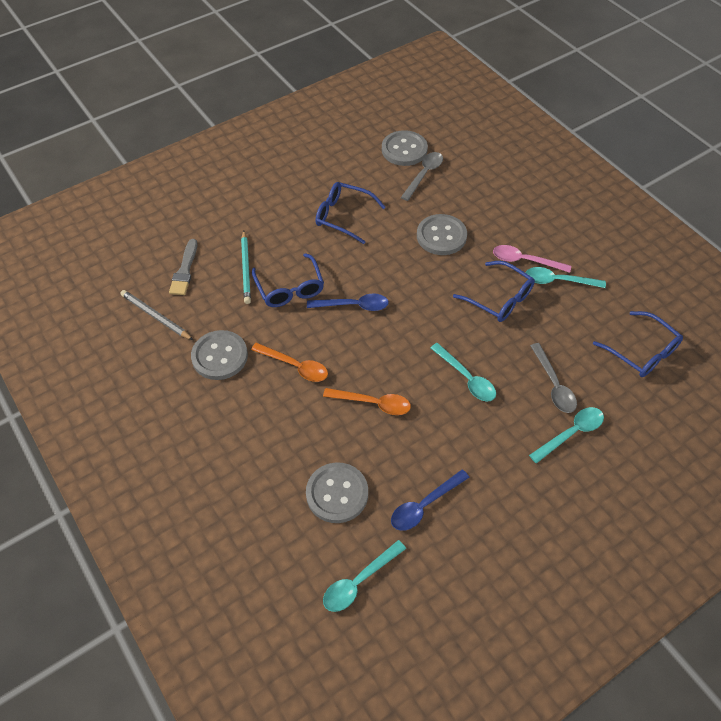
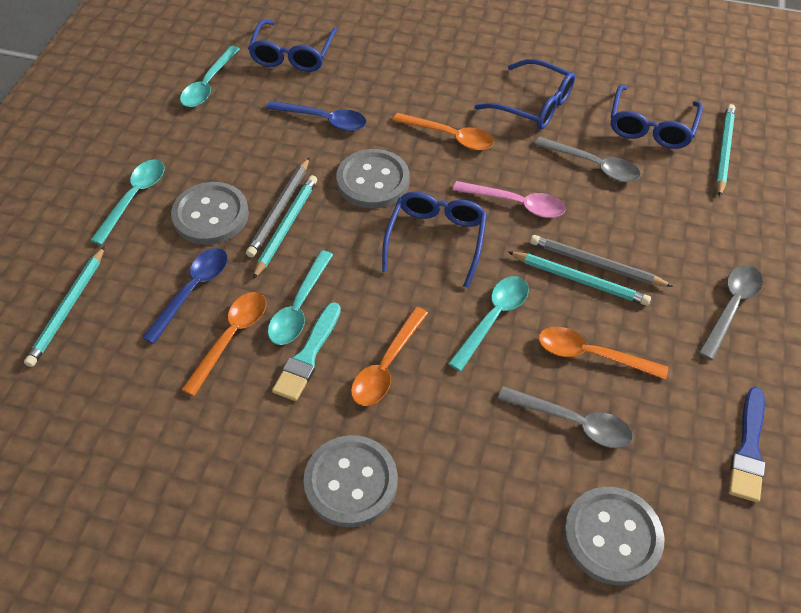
blue brush: 0 -> 1
grey brush: 1 -> 0
grey pencil: 1 -> 2
grey spoon: 2 -> 3
orange spoon: 2 -> 4
turquoise brush: 0 -> 1
turquoise pencil: 1 -> 4

